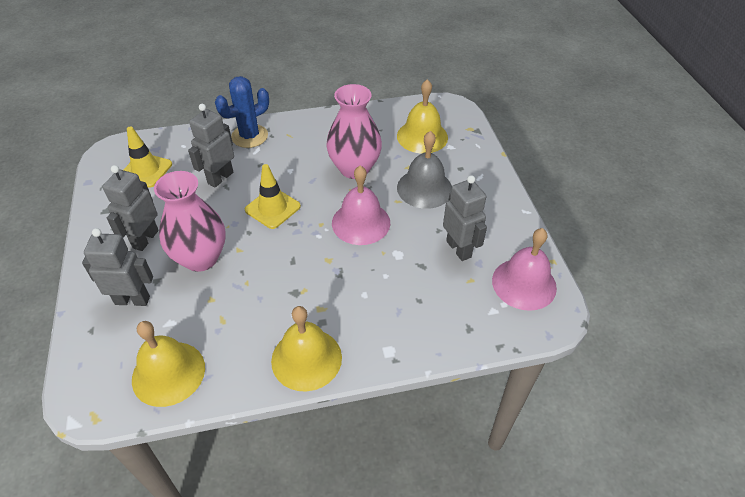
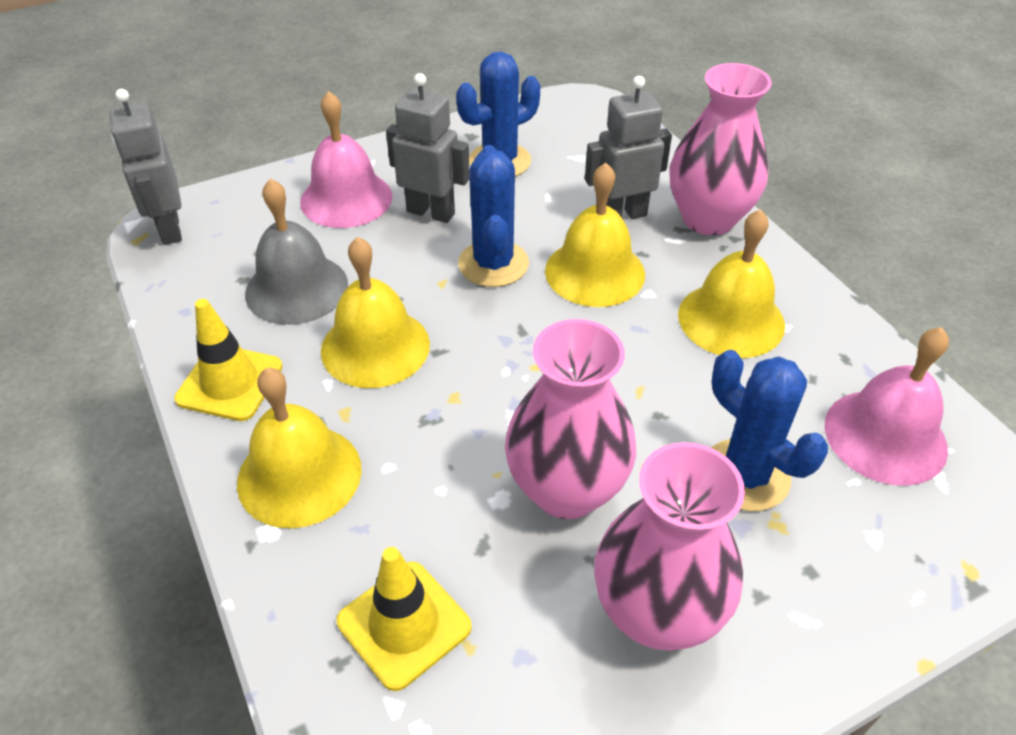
blue cactus: 1 -> 3
grey robot: 4 -> 3
pink vase: 2 -> 3
yellow bell: 3 -> 4

